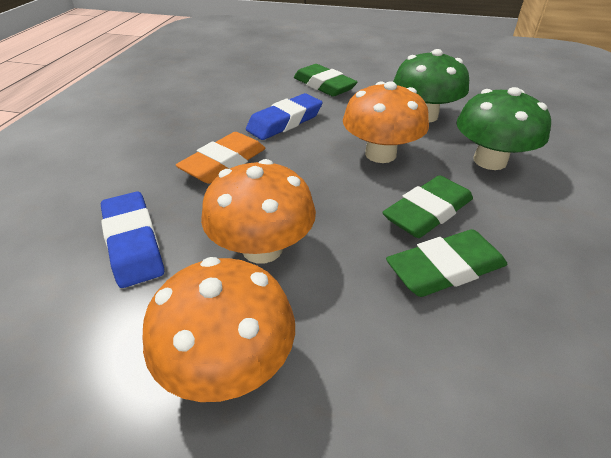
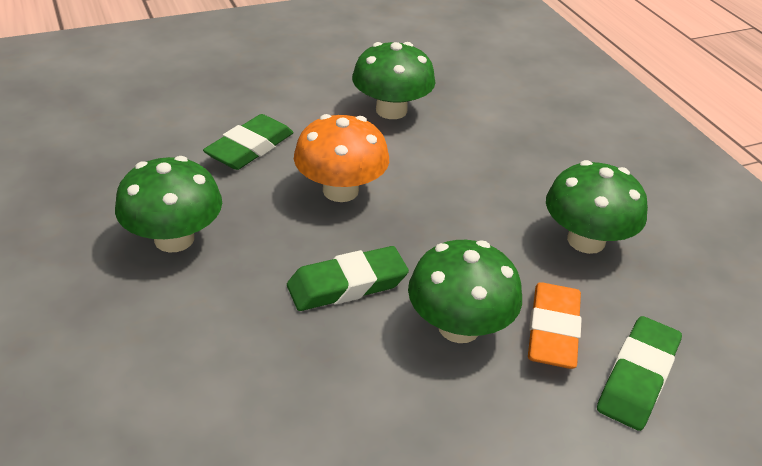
blue eraser: 2 -> 0
green mushroom: 2 -> 4
orange mushroom: 3 -> 1

